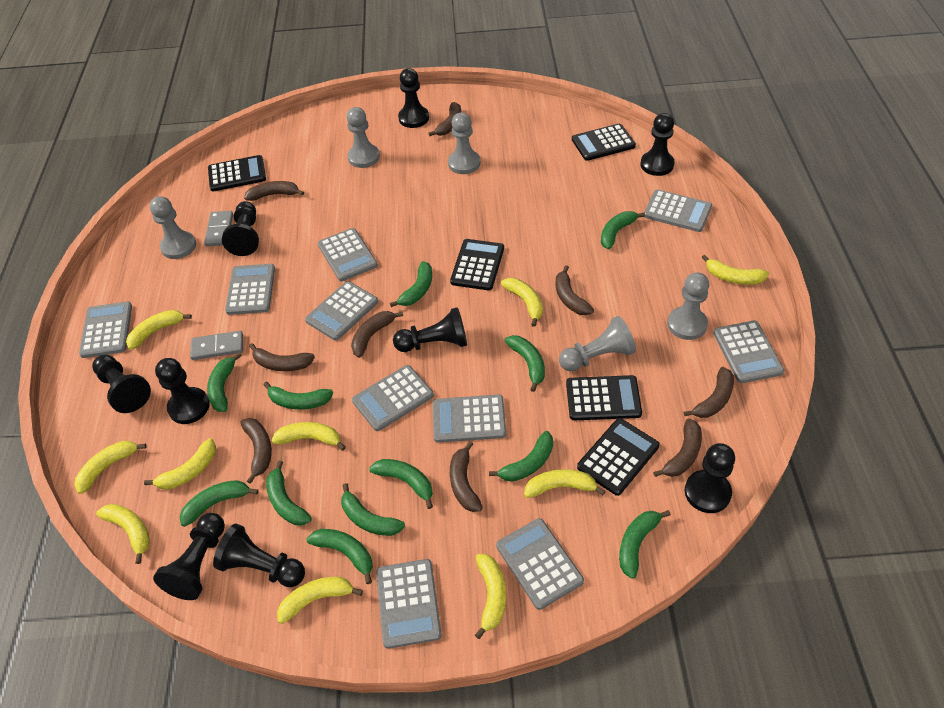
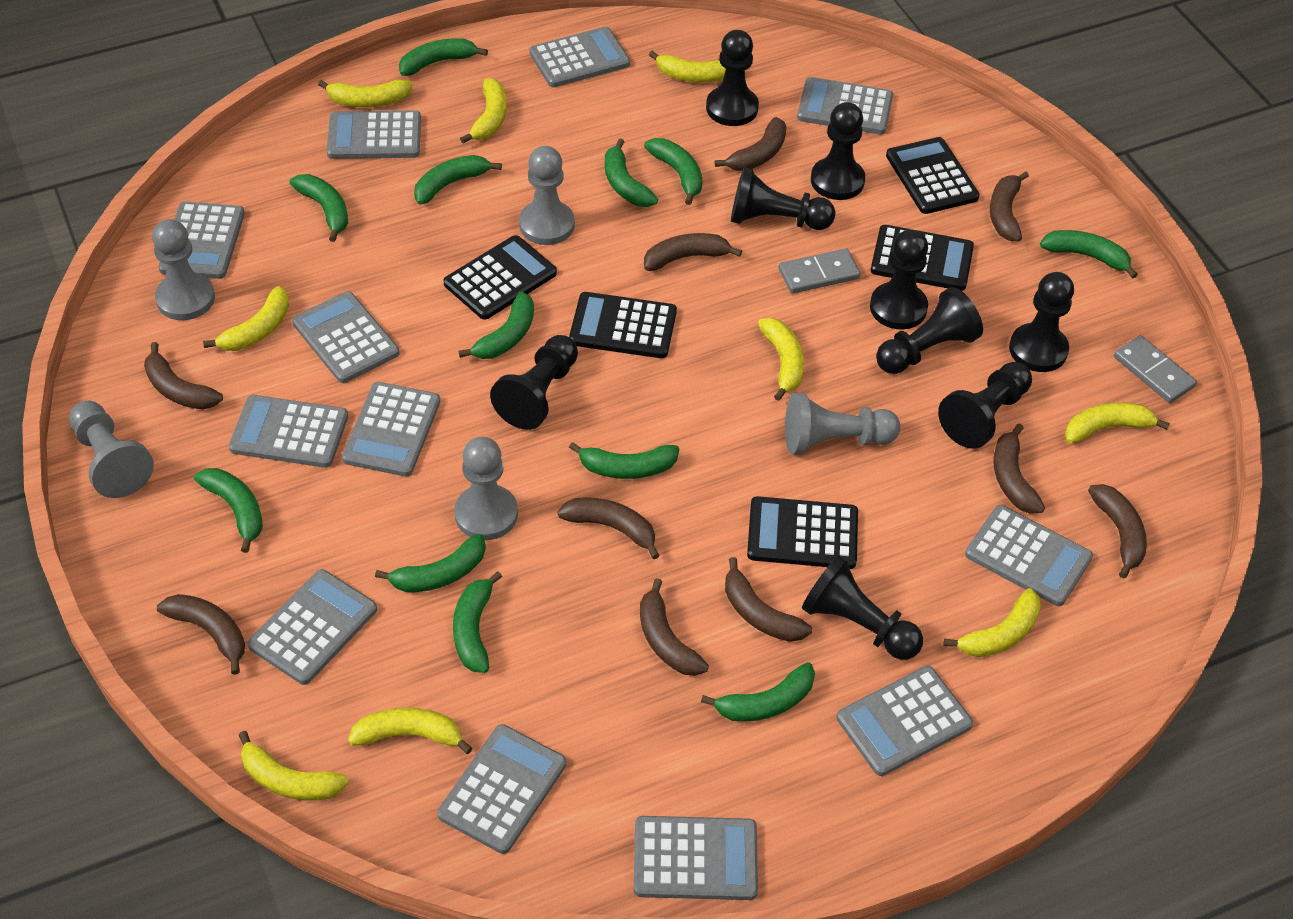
brown banana: 9 -> 10
grey calculator: 10 -> 12
yellow banana: 10 -> 9

